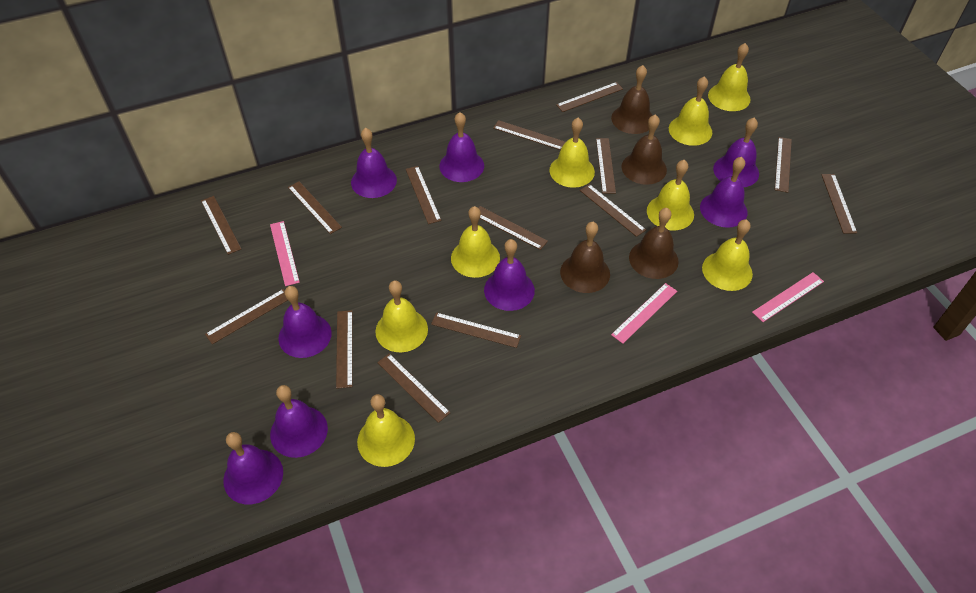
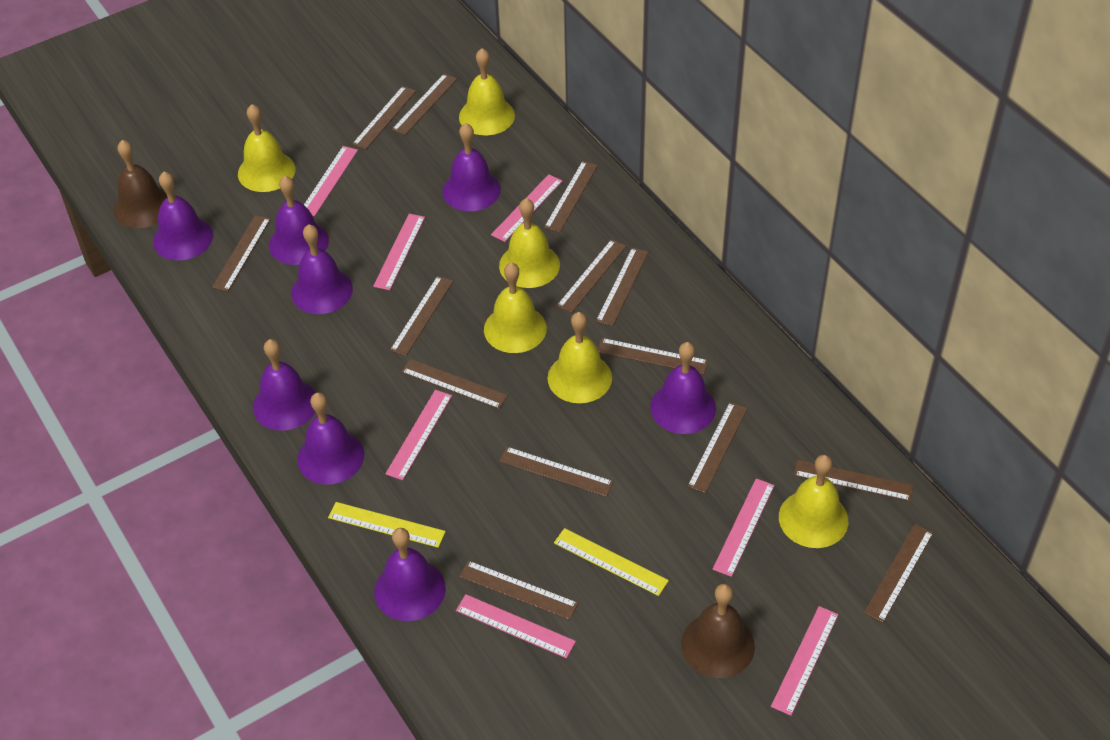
brown bell: 4 -> 2
pink ruler: 3 -> 7
yellow bell: 8 -> 6
yellow ruler: 0 -> 2

